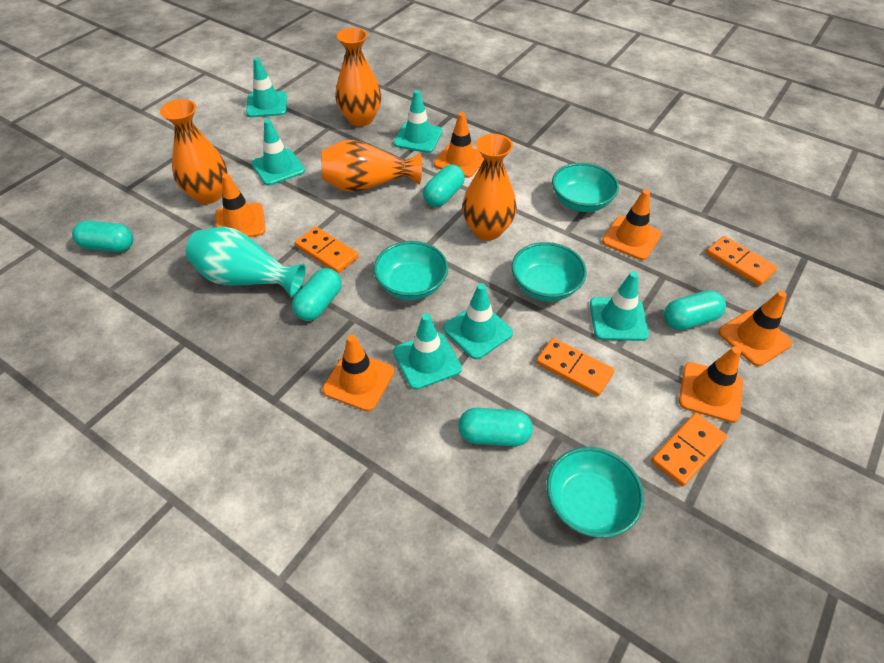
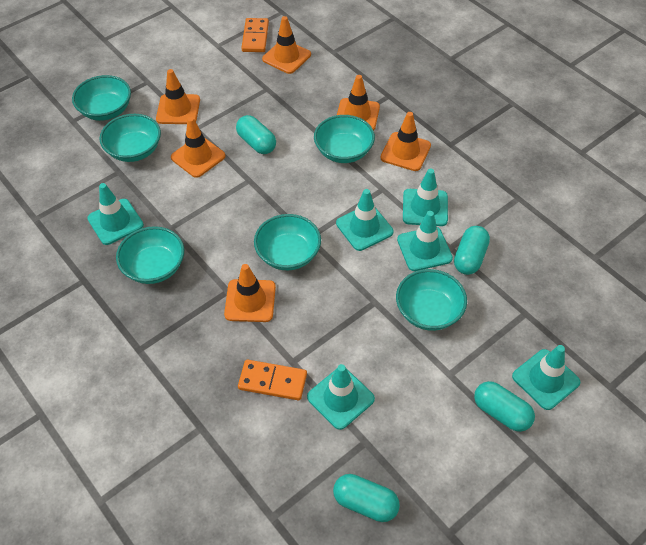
orange domino: 4 -> 2
orange vase: 4 -> 0
turquoise bowl: 4 -> 6
turquoise capsule: 5 -> 4
turquoise vase: 1 -> 0

